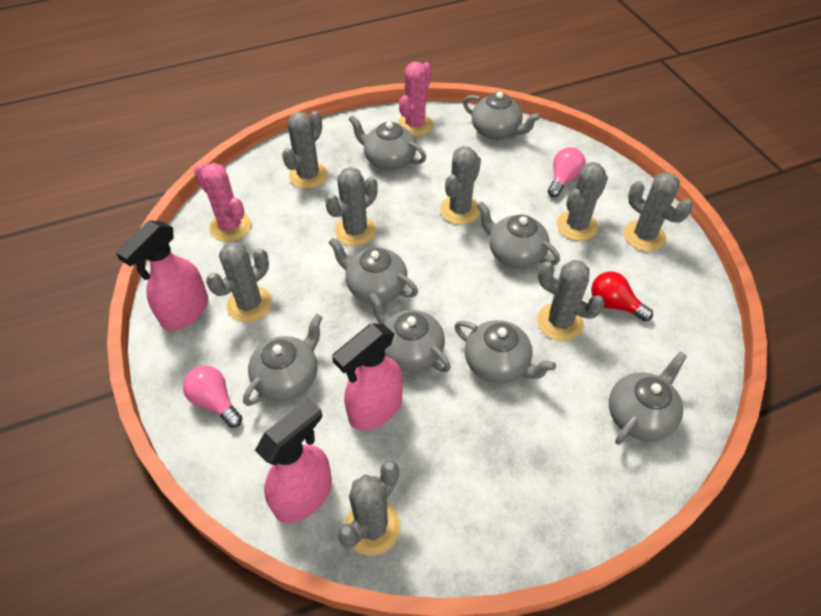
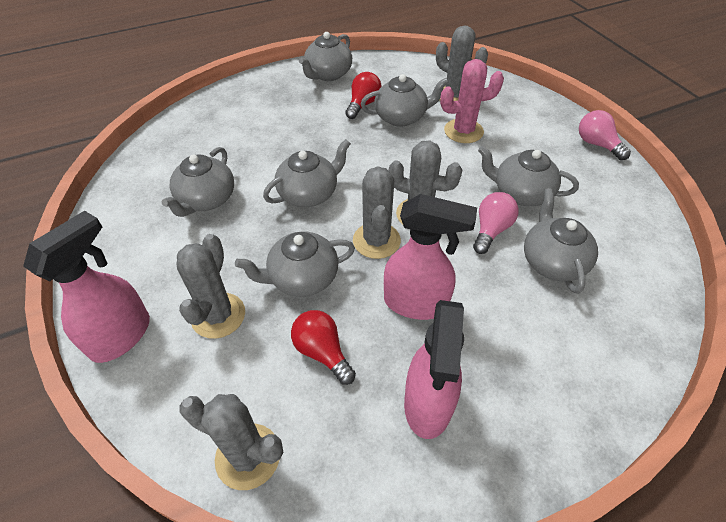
grey cactus: 8 -> 5
grey teapot: 8 -> 7
pink cactus: 2 -> 1
red light bulb: 1 -> 2

